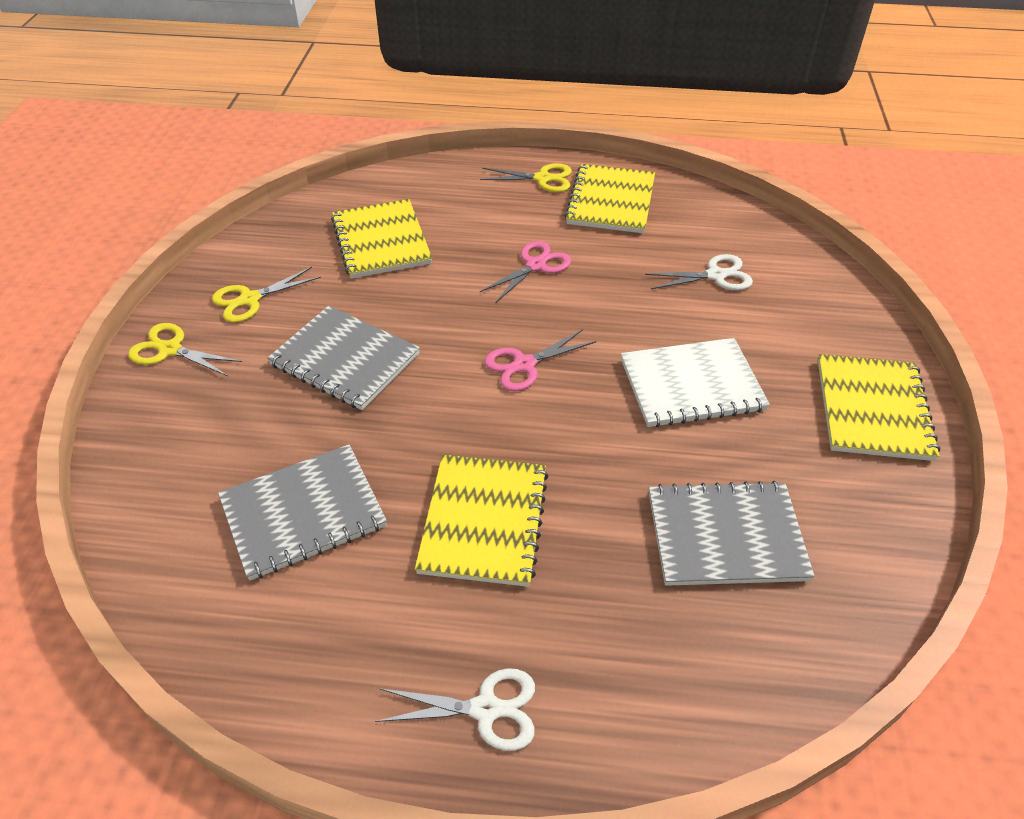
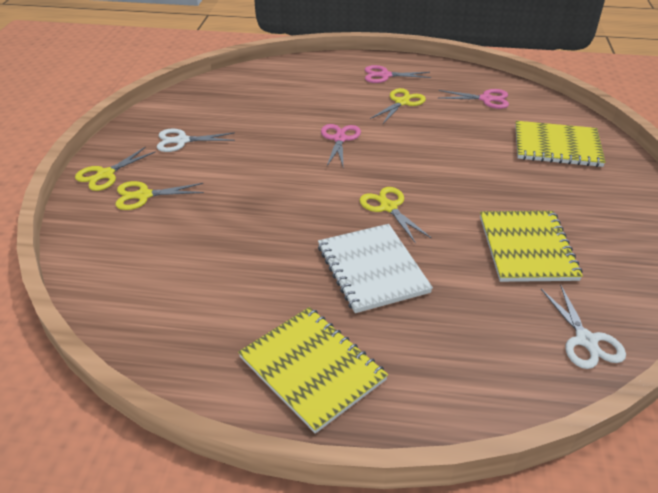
grey notebook: 3 -> 0
pink scissors: 2 -> 3
yellow notebook: 4 -> 3
yellow scissors: 3 -> 4

